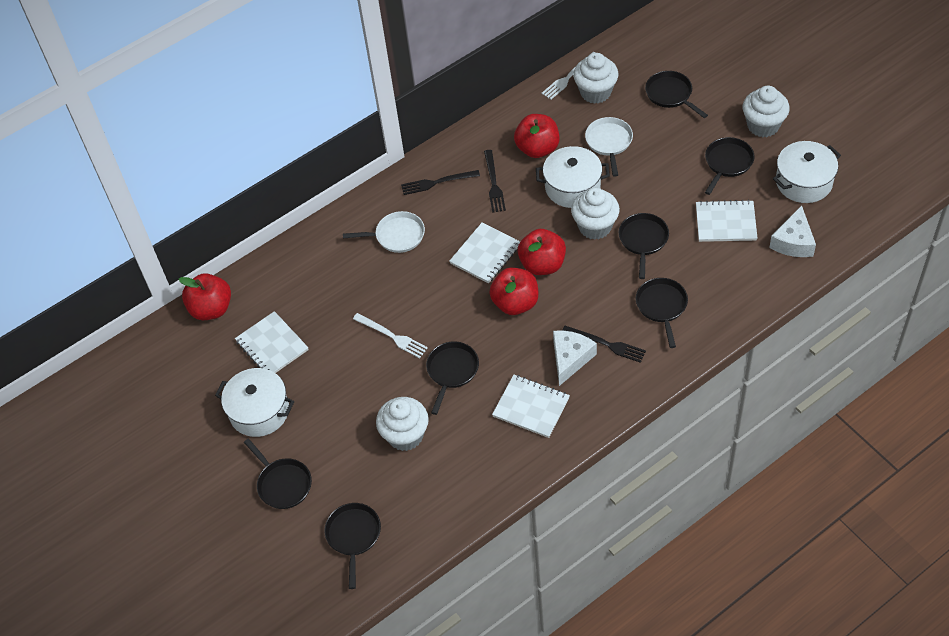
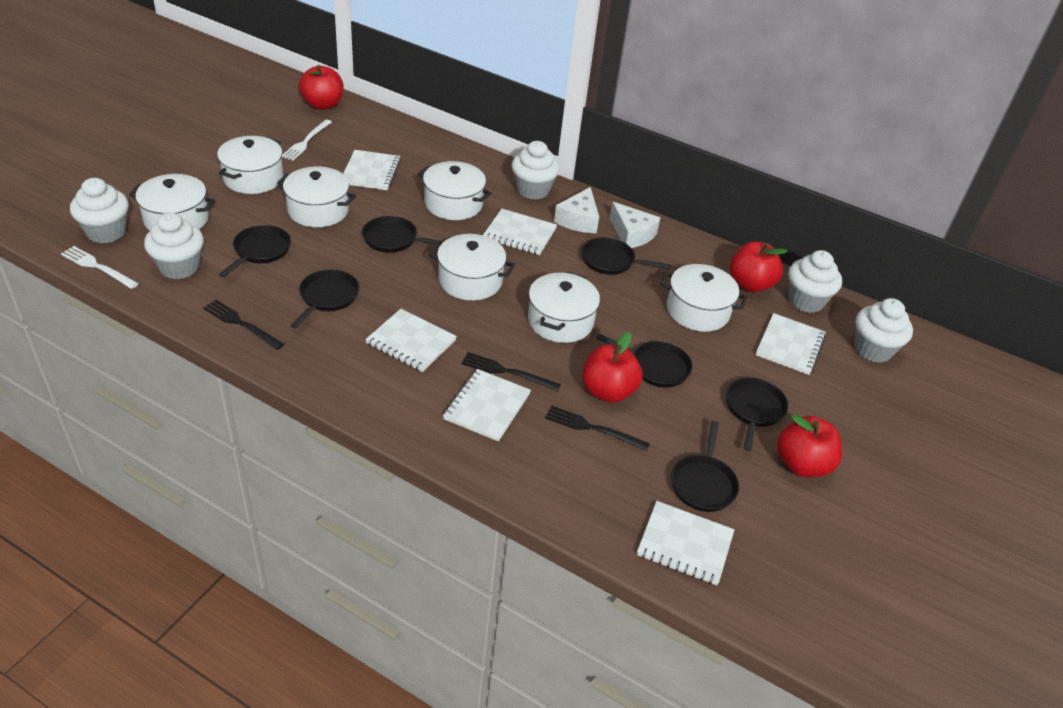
white cupcake: 4 -> 5
white notebook: 4 -> 6
white pan: 2 -> 0
white pot: 3 -> 7

